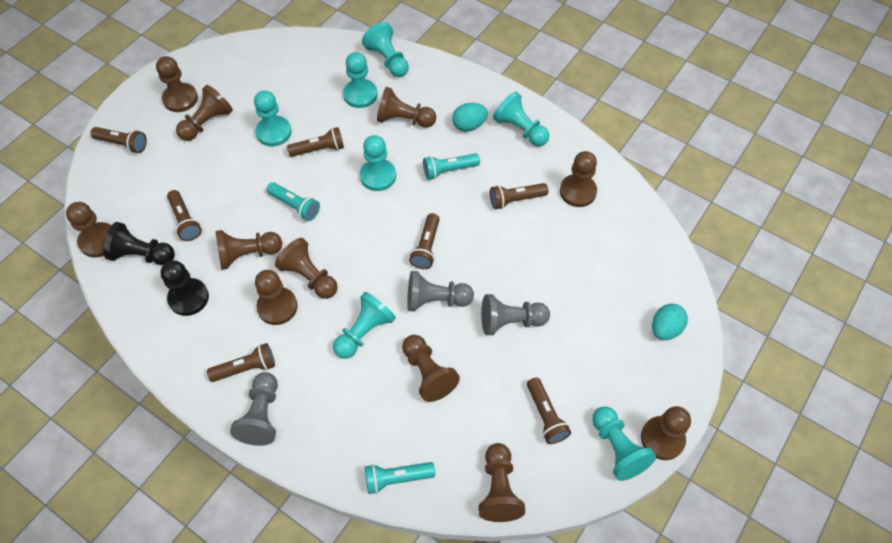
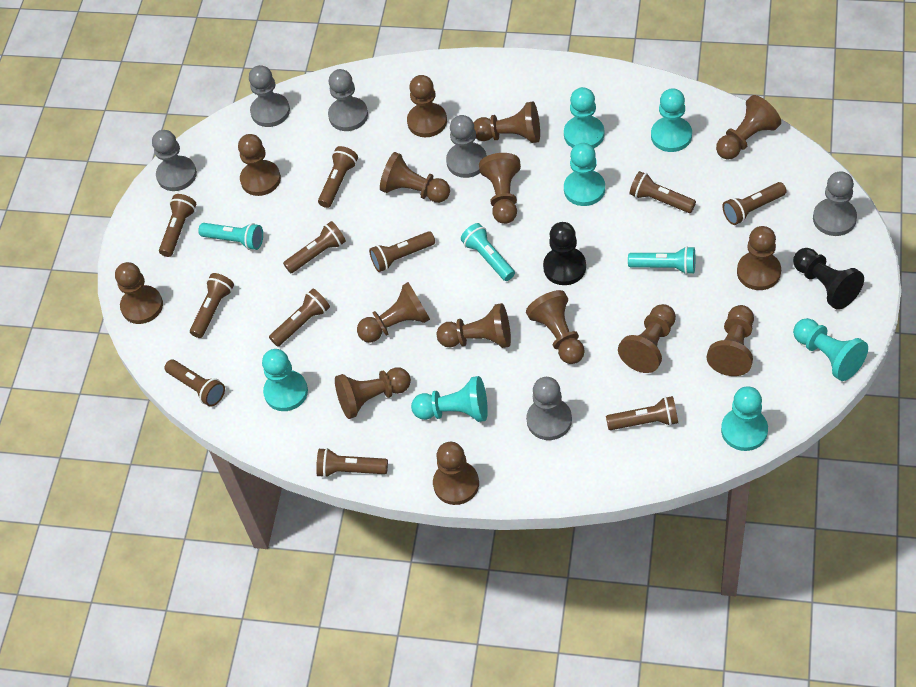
brown flashlight: 7 -> 11
brown pawn: 11 -> 15
grey pawn: 3 -> 6
turquoise egg: 2 -> 0

